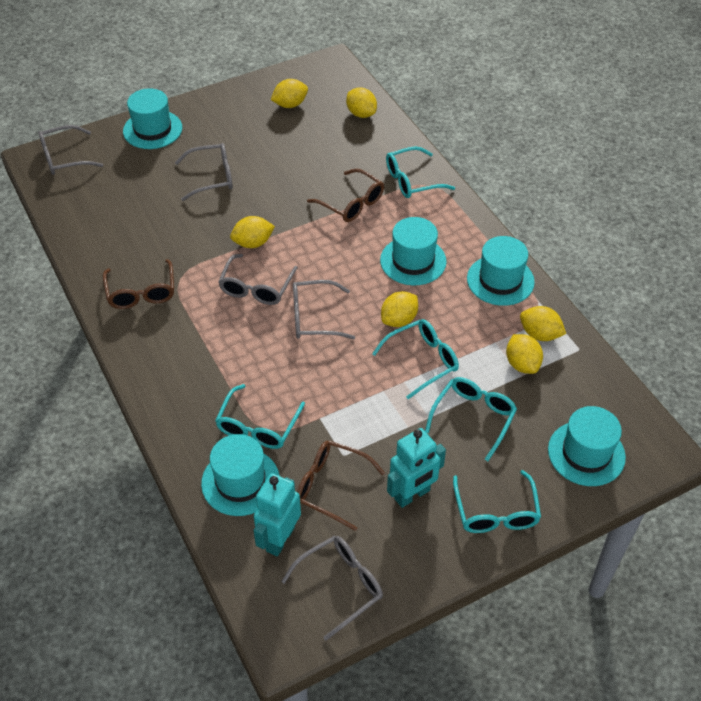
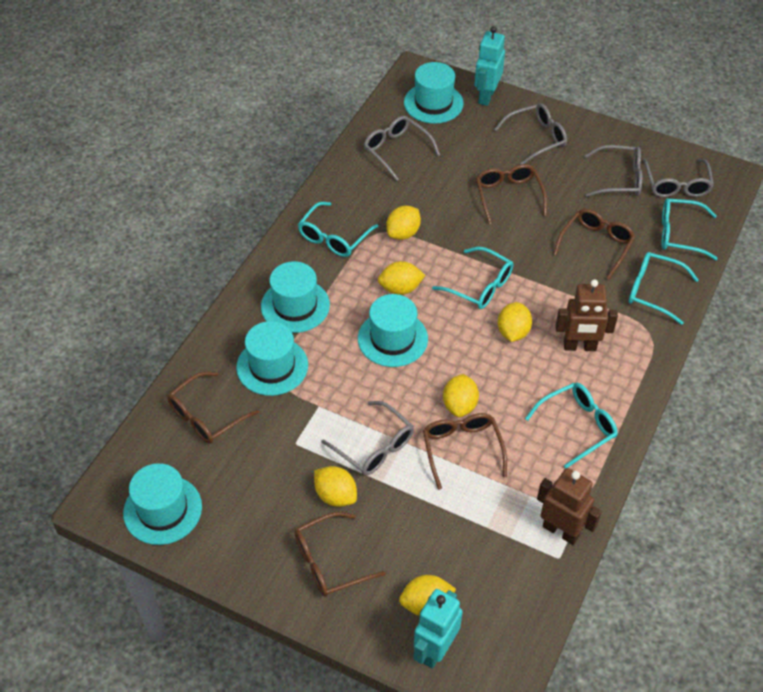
brown glasses: 3 -> 5
brown robot: 0 -> 2

